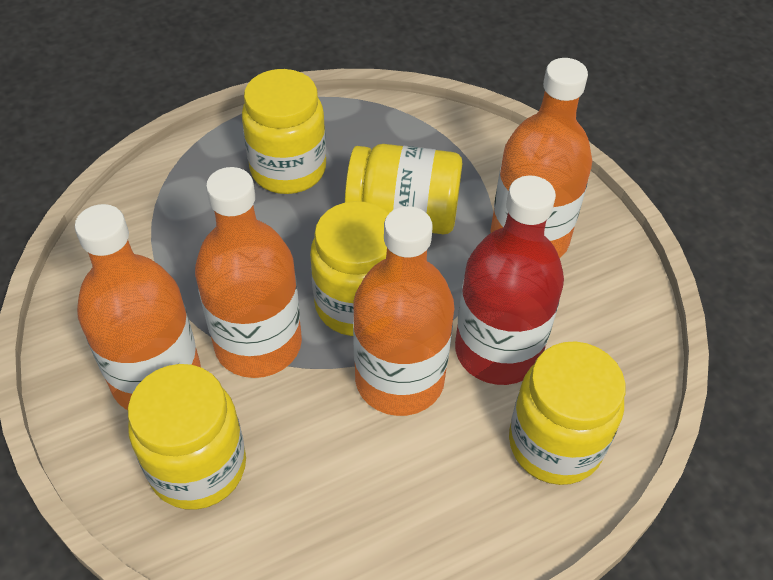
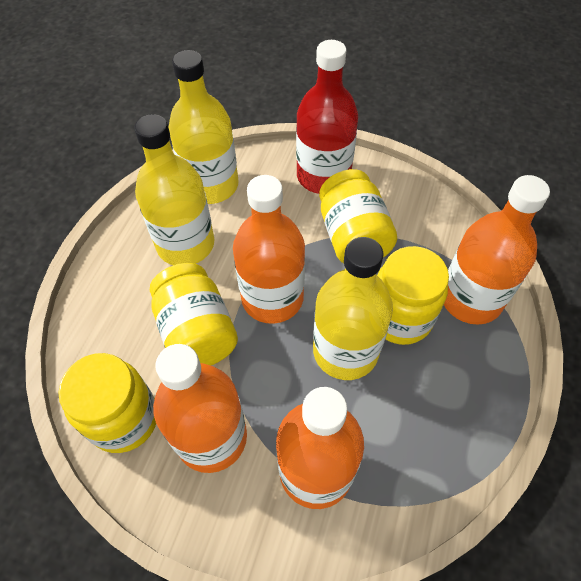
yellow bottle: 0 -> 3
yellow jar: 5 -> 4

